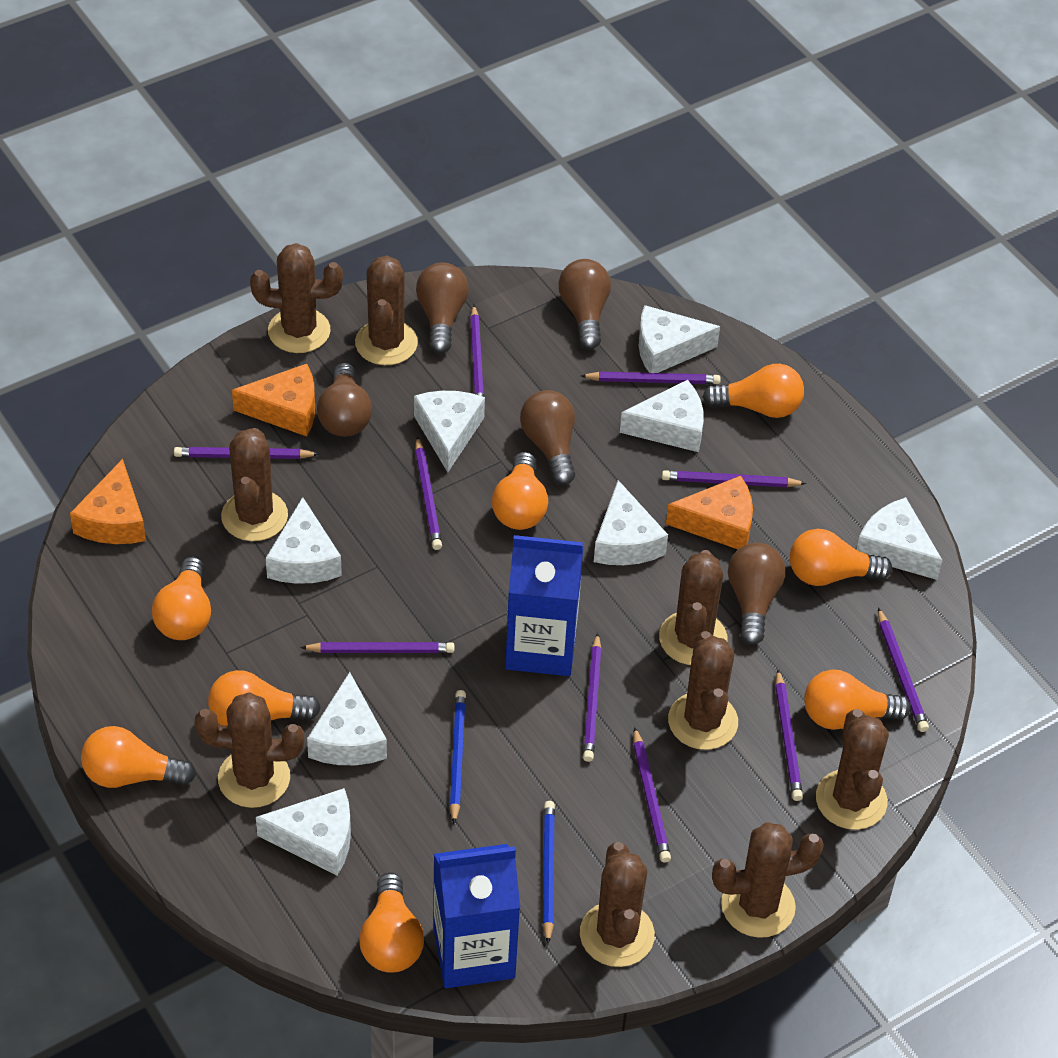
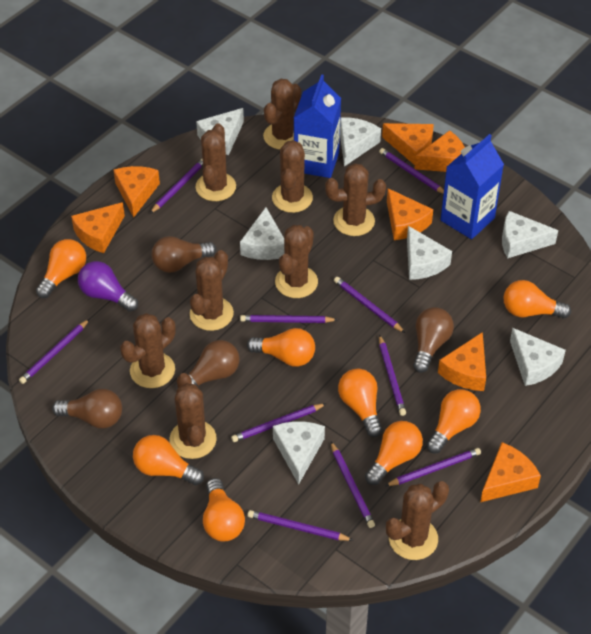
blue pencil: 2 -> 0
brown light bulb: 5 -> 4
orange cheese: 3 -> 7
purple light bulb: 0 -> 1
white cheese: 8 -> 7

